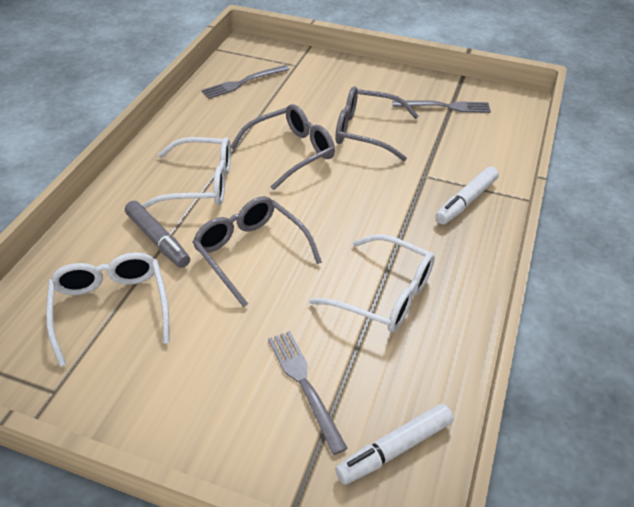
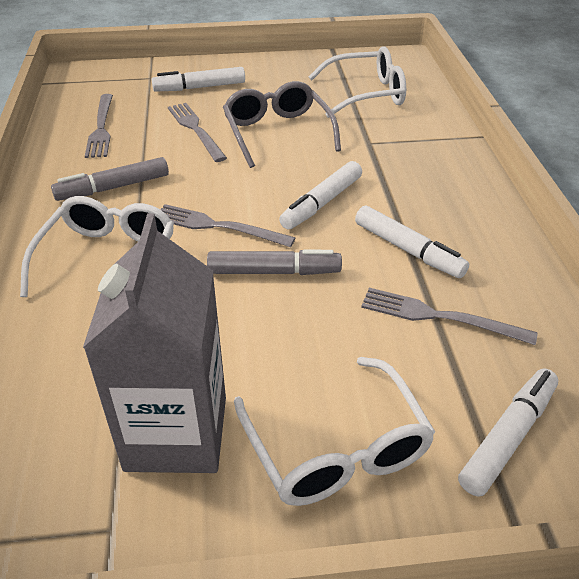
grey carton: 0 -> 1
grey fork: 3 -> 4
grey glasses: 3 -> 1
grey marker: 1 -> 2
white marker: 2 -> 4

